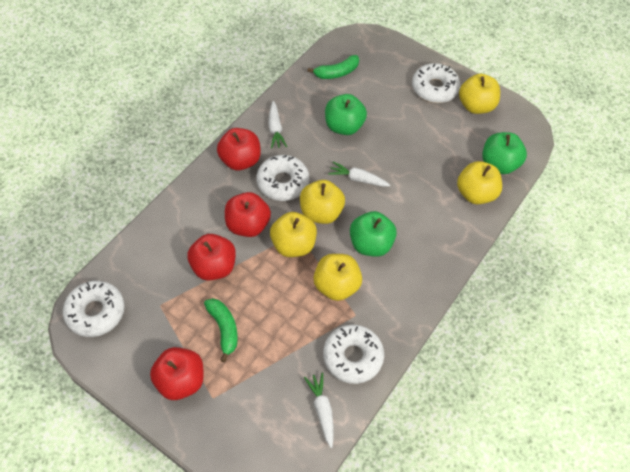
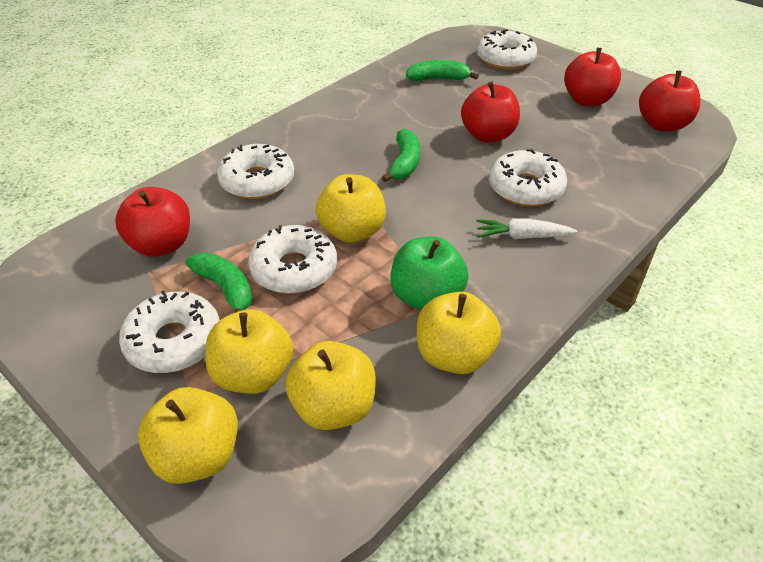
green apple: 3 -> 1
green banana: 2 -> 3
white carrot: 3 -> 1
white donut: 4 -> 5

